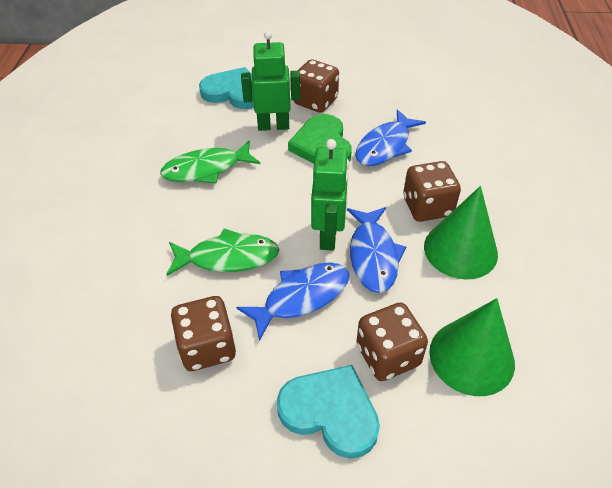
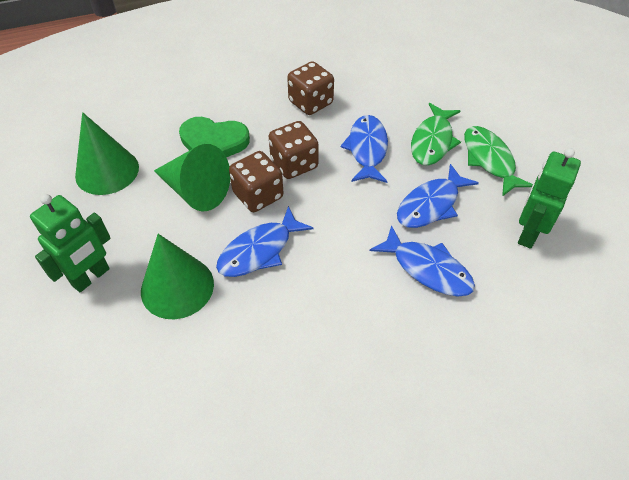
blue fish: 3 -> 4
brown dice: 4 -> 3
green cone: 2 -> 3
turquoise heart: 2 -> 0

